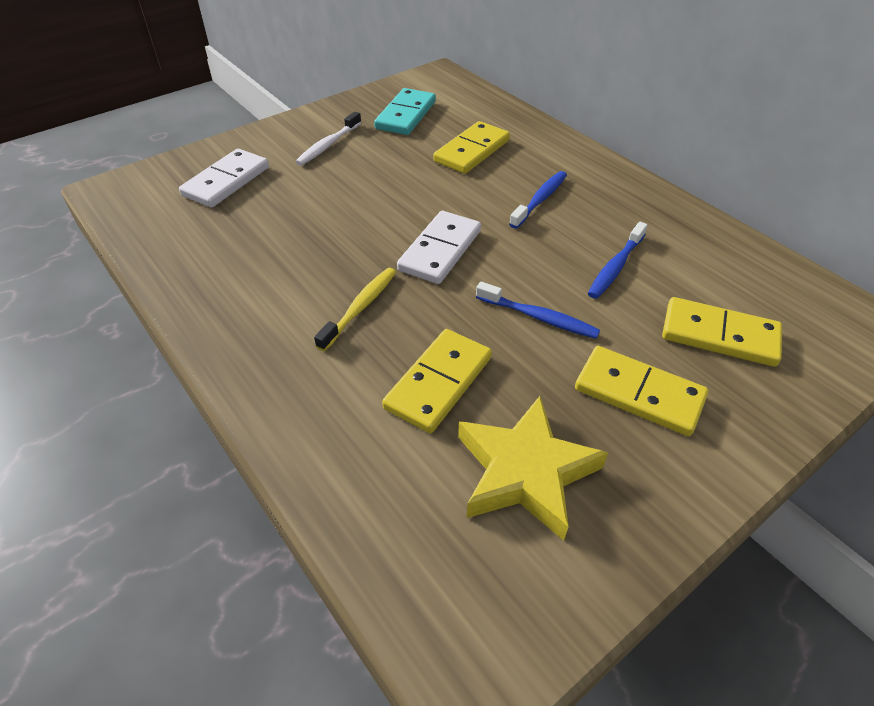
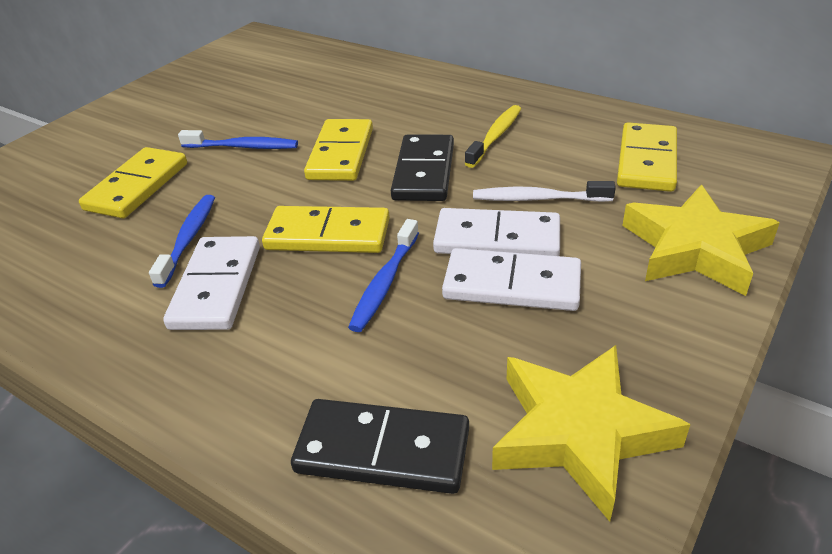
black domino: 0 -> 2
turquoise domino: 1 -> 0
white domino: 2 -> 3
yellow star: 1 -> 2

